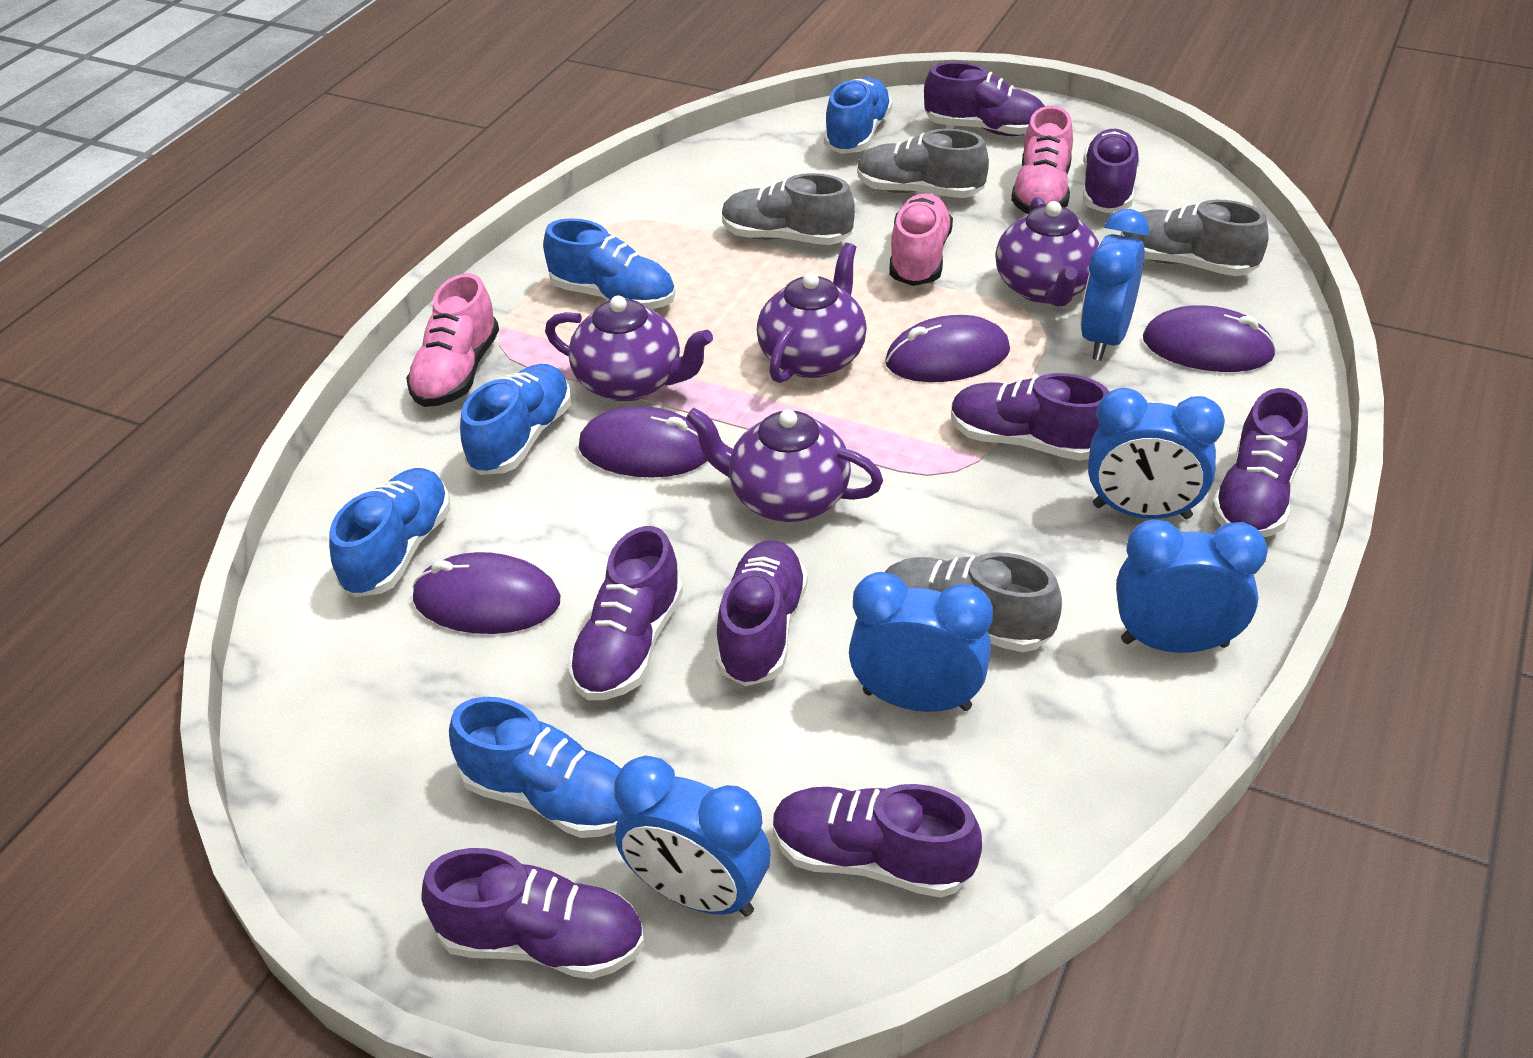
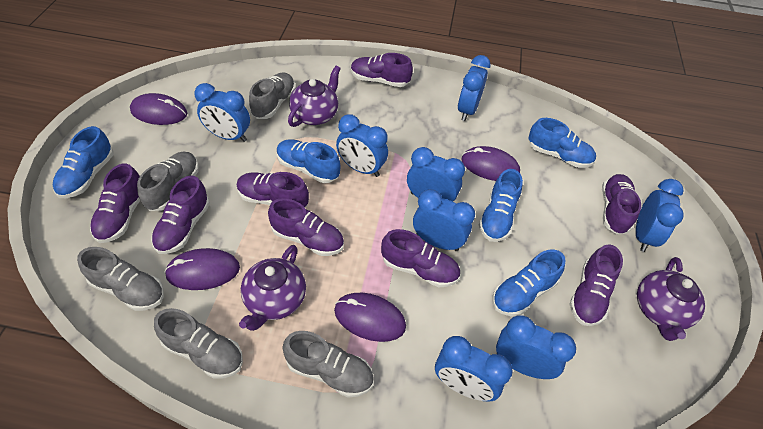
blue clock: 5 -> 8
grey shoe: 4 -> 5
pink shoe: 3 -> 0
purple teapot: 4 -> 3

